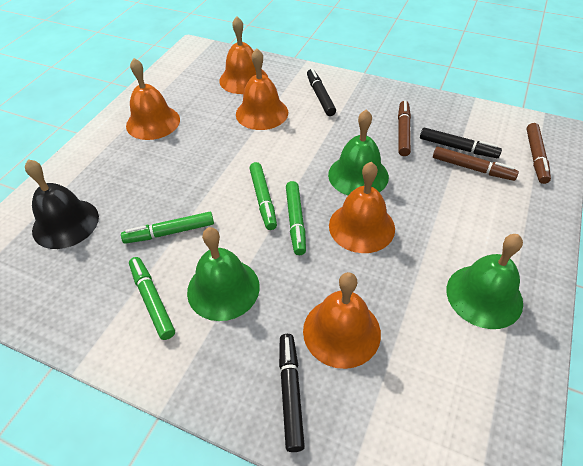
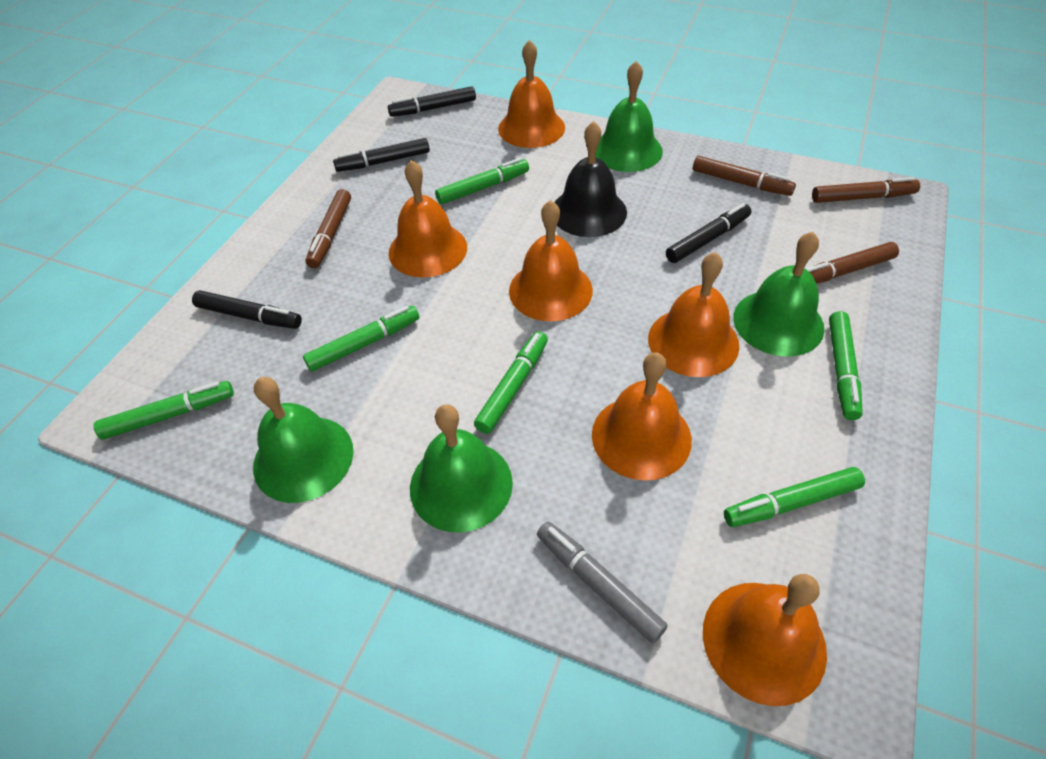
black marker: 3 -> 4
brown marker: 3 -> 4
green bell: 3 -> 4
green marker: 4 -> 6
grey marker: 0 -> 1
orange bell: 5 -> 6

